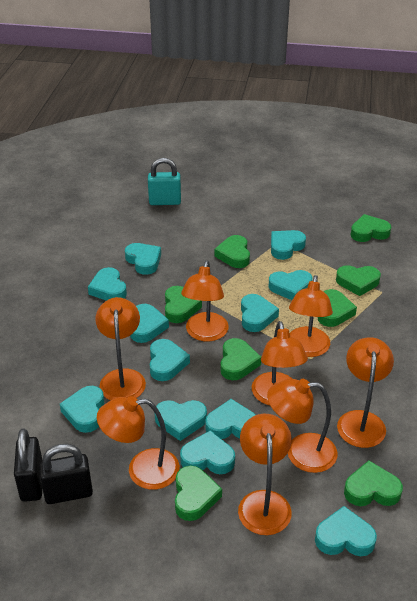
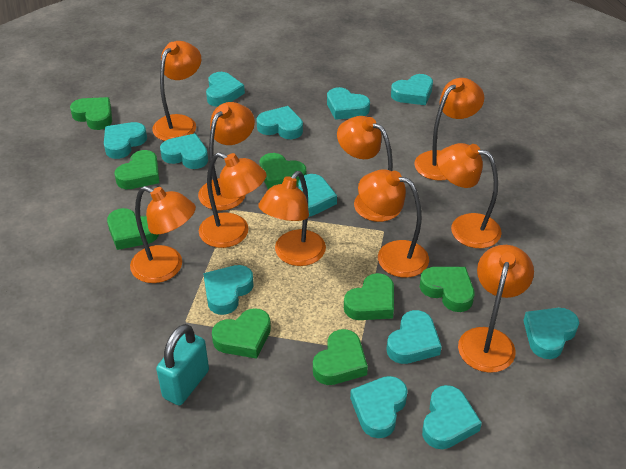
black padlock: 2 -> 0
orange lamp: 8 -> 10

